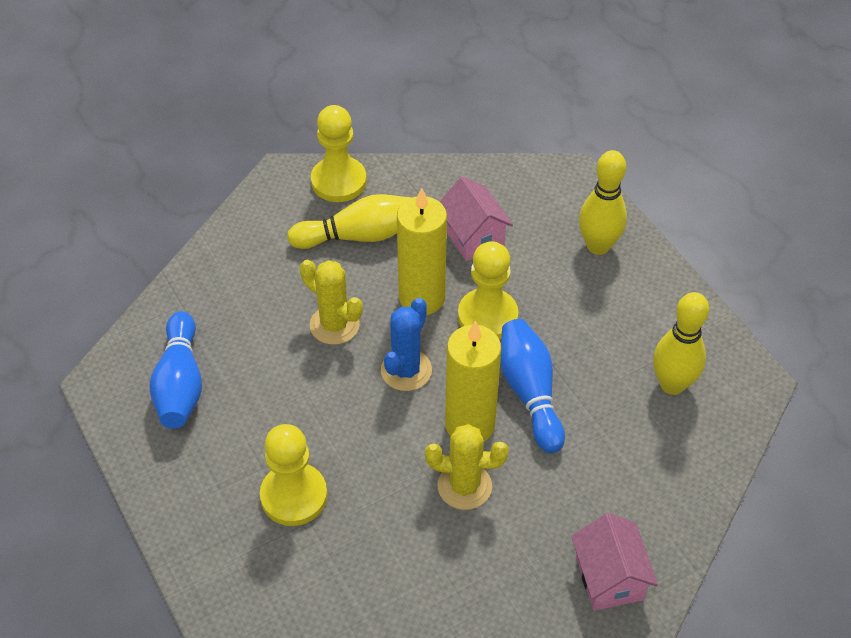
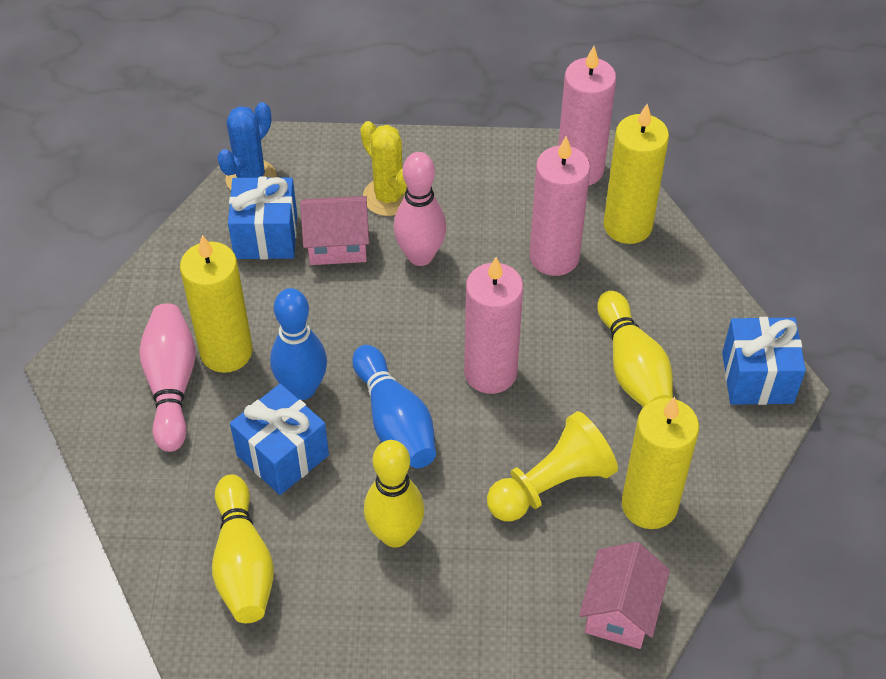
blue gift: 0 -> 3
pink bowling pin: 0 -> 2
pink candle: 0 -> 3
yellow cactus: 2 -> 1
yellow candle: 2 -> 3
yellow pawn: 3 -> 1

